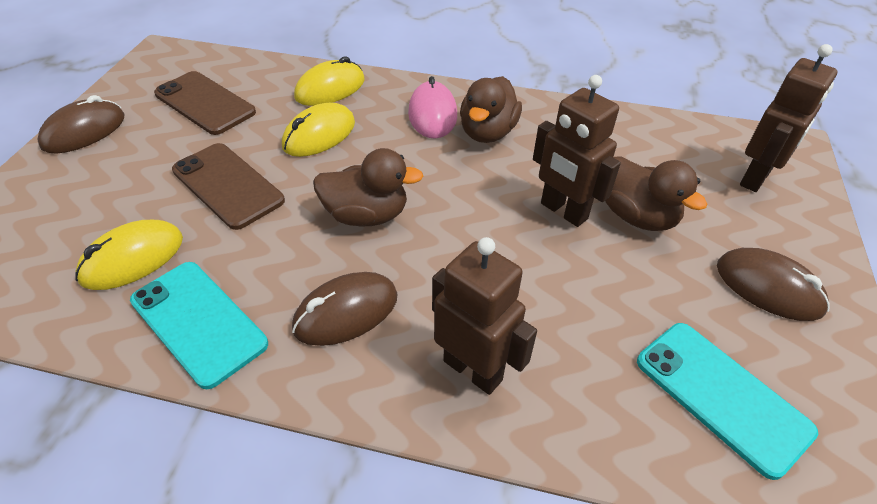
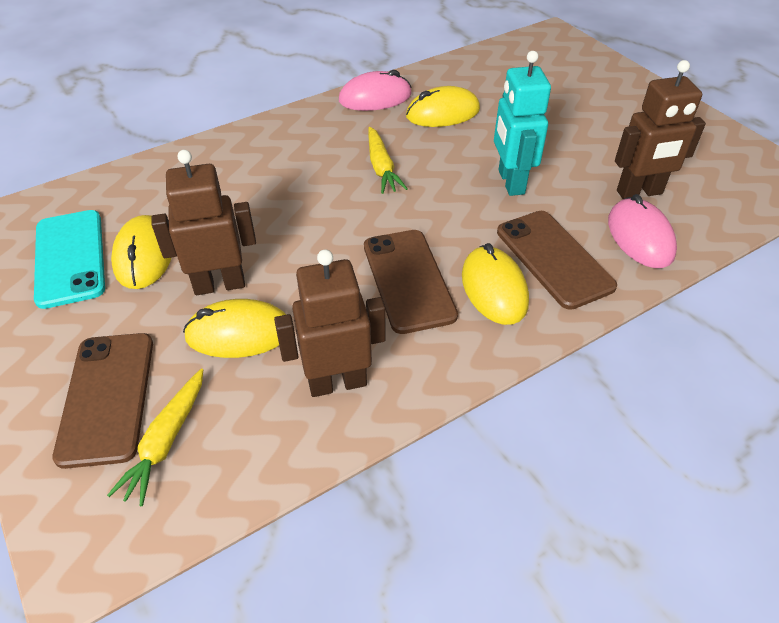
brown duck: 3 -> 0
brown mouse: 3 -> 0
brown phone: 2 -> 3
pink mouse: 1 -> 2
turquoise phone: 2 -> 1
turquoise robot: 0 -> 1
yellow carrot: 0 -> 2
yellow mouse: 3 -> 4

